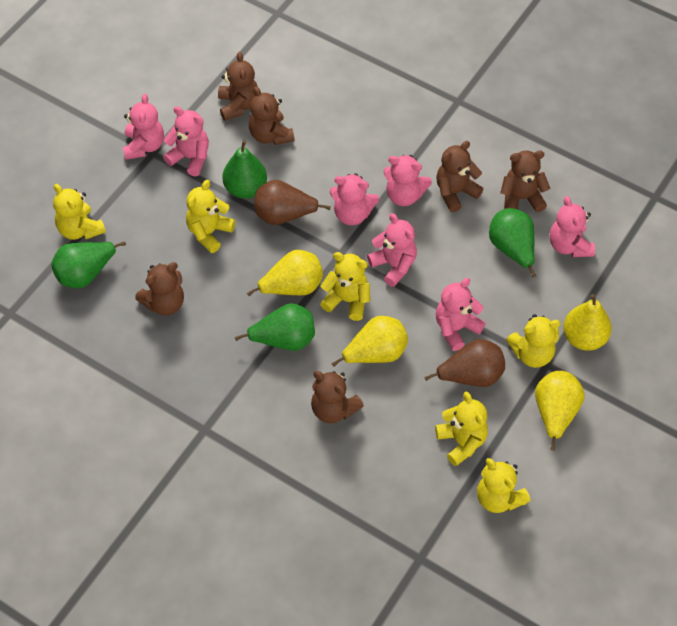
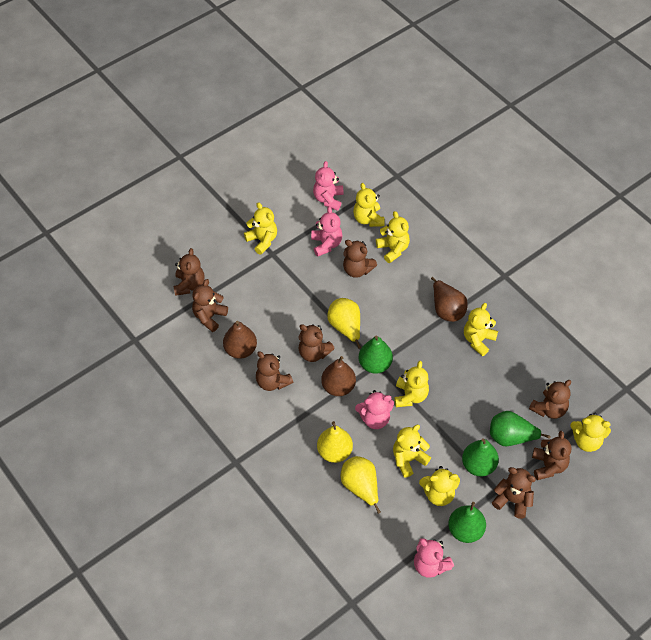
brown pear: 2 -> 3
brown teddy bear: 6 -> 8
pink teddy bear: 7 -> 4
yellow pear: 4 -> 3
yellow teddy bear: 6 -> 8

